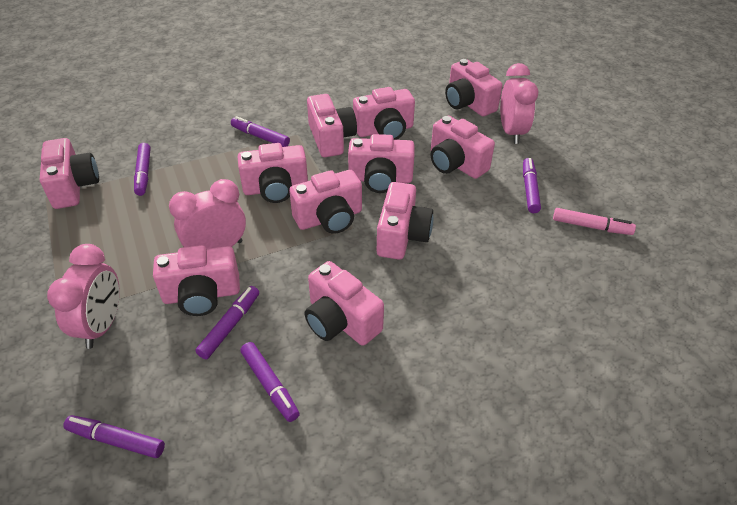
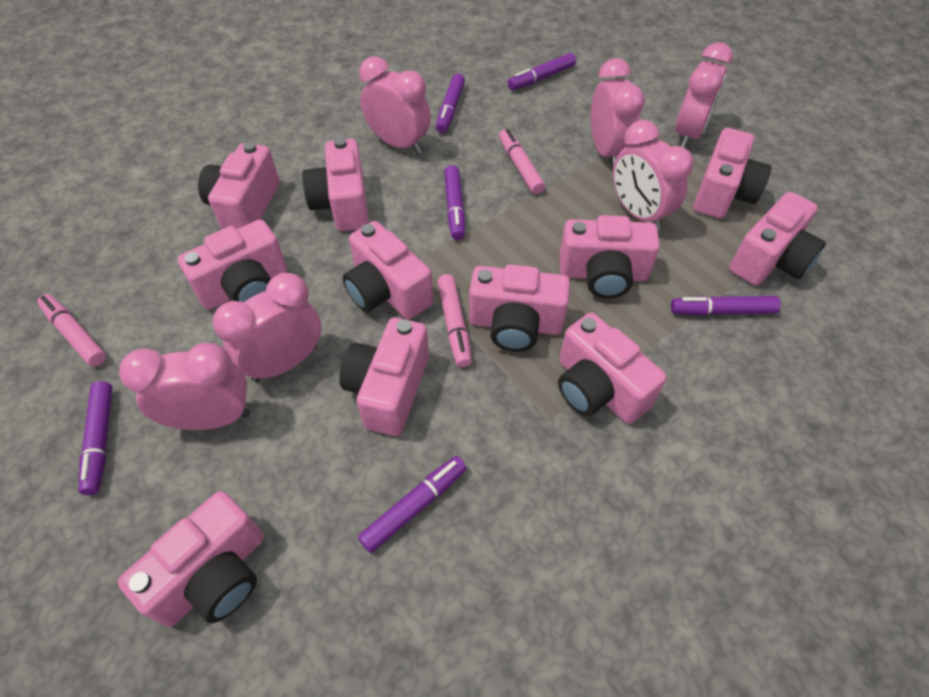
pink clock: 3 -> 6
pink marker: 1 -> 3

